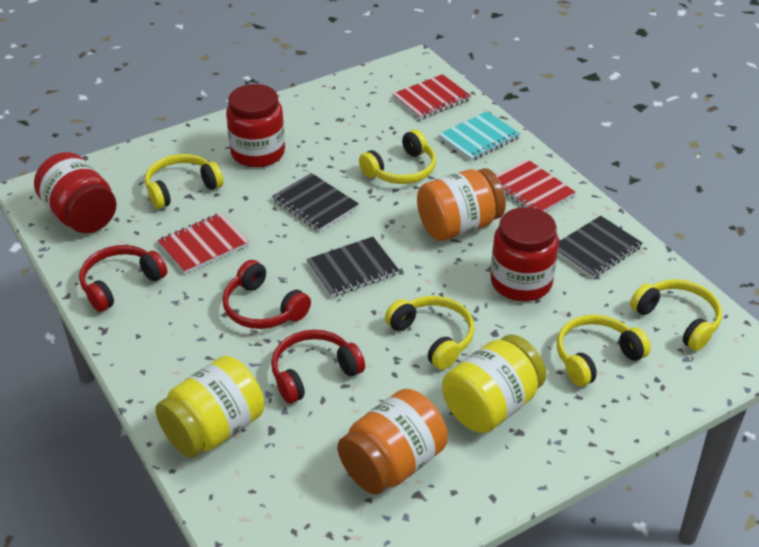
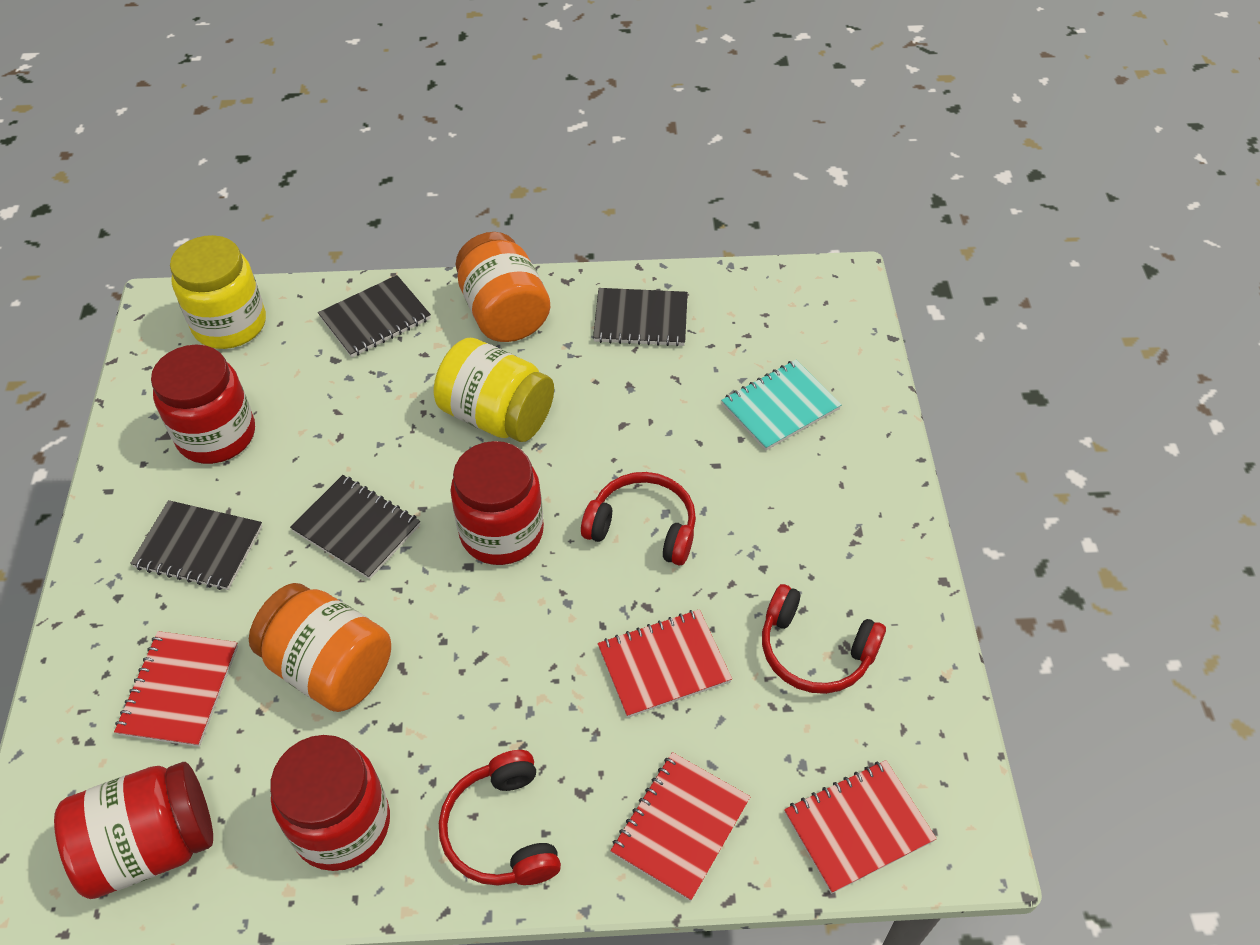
black notebook: 3 -> 4
red jar: 3 -> 4
red notebook: 3 -> 4
yellow headphones: 5 -> 0

